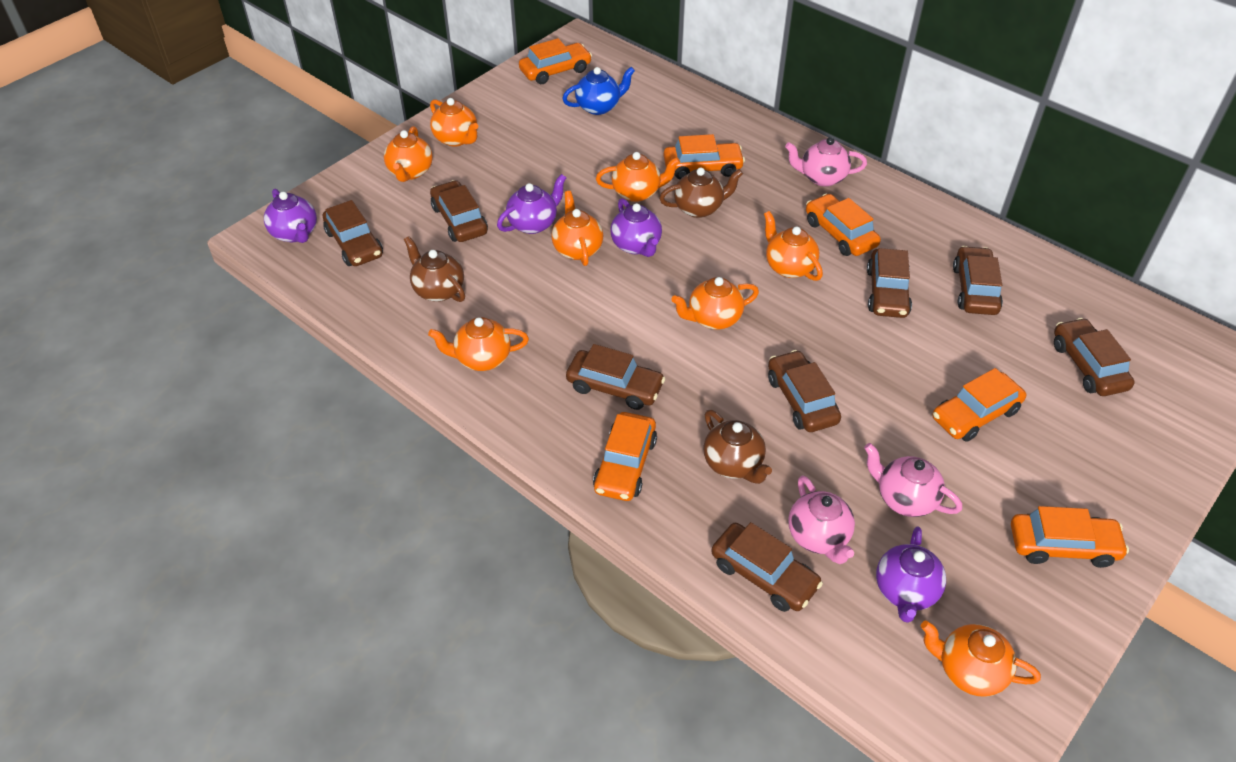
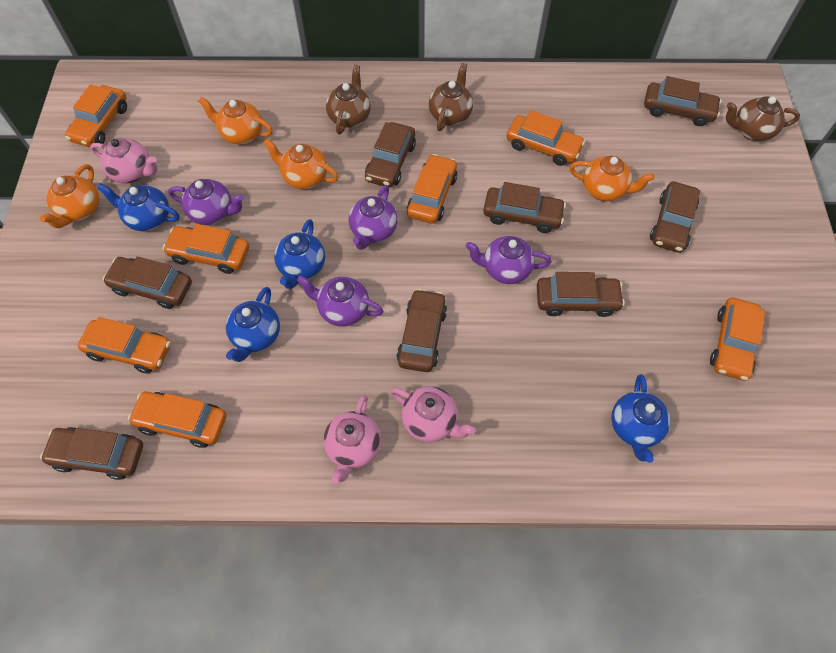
blue teapot: 1 -> 4
orange car: 6 -> 7
orange teapot: 8 -> 4

